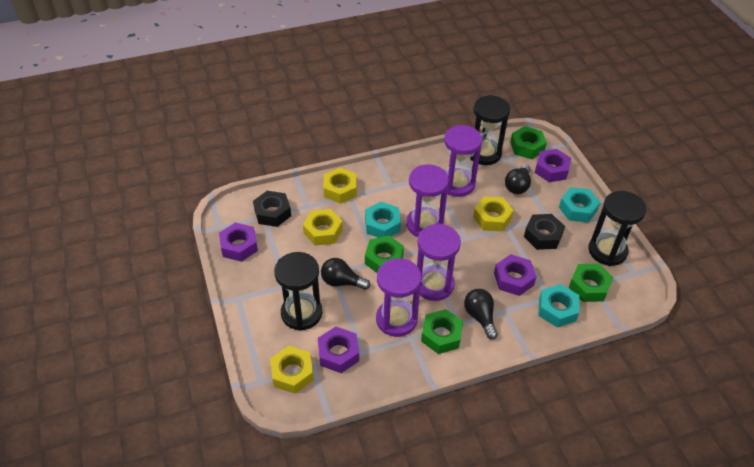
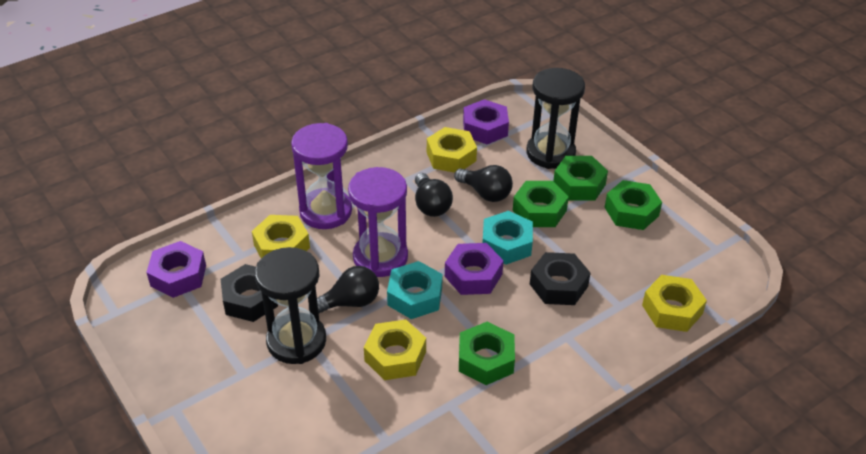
black hourglass: 3 -> 2
purple hourglass: 4 -> 2
purple nut: 4 -> 3
turquoise nut: 3 -> 2

